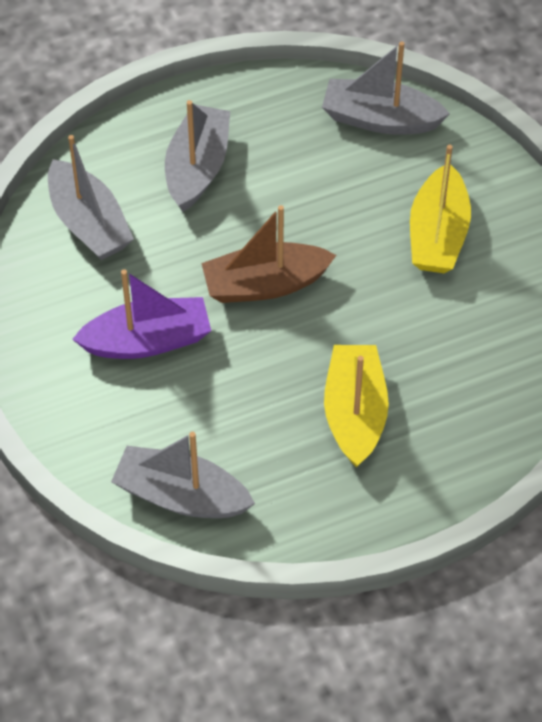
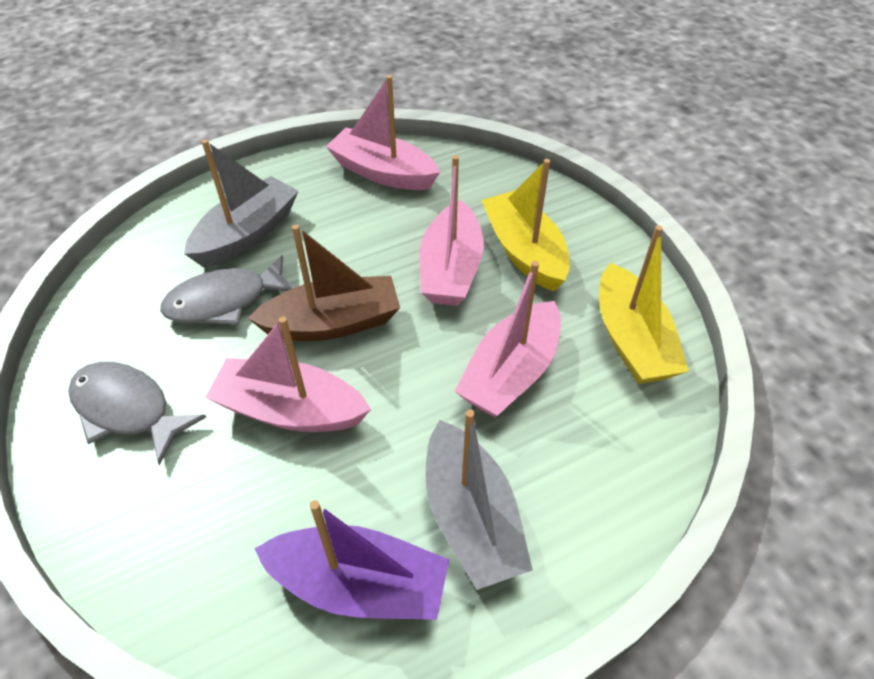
grey boat: 4 -> 2
grey fish: 0 -> 2
pink boat: 0 -> 4

